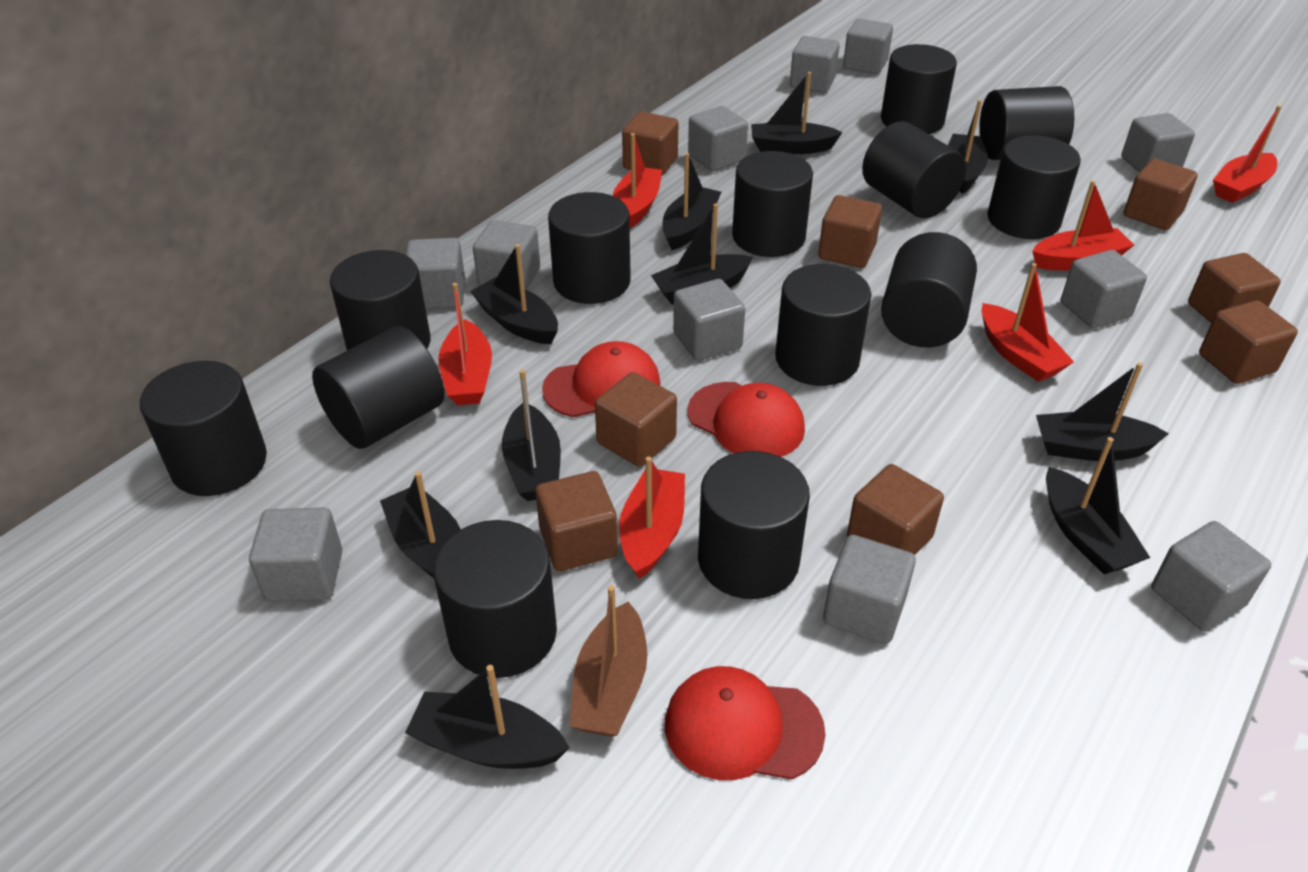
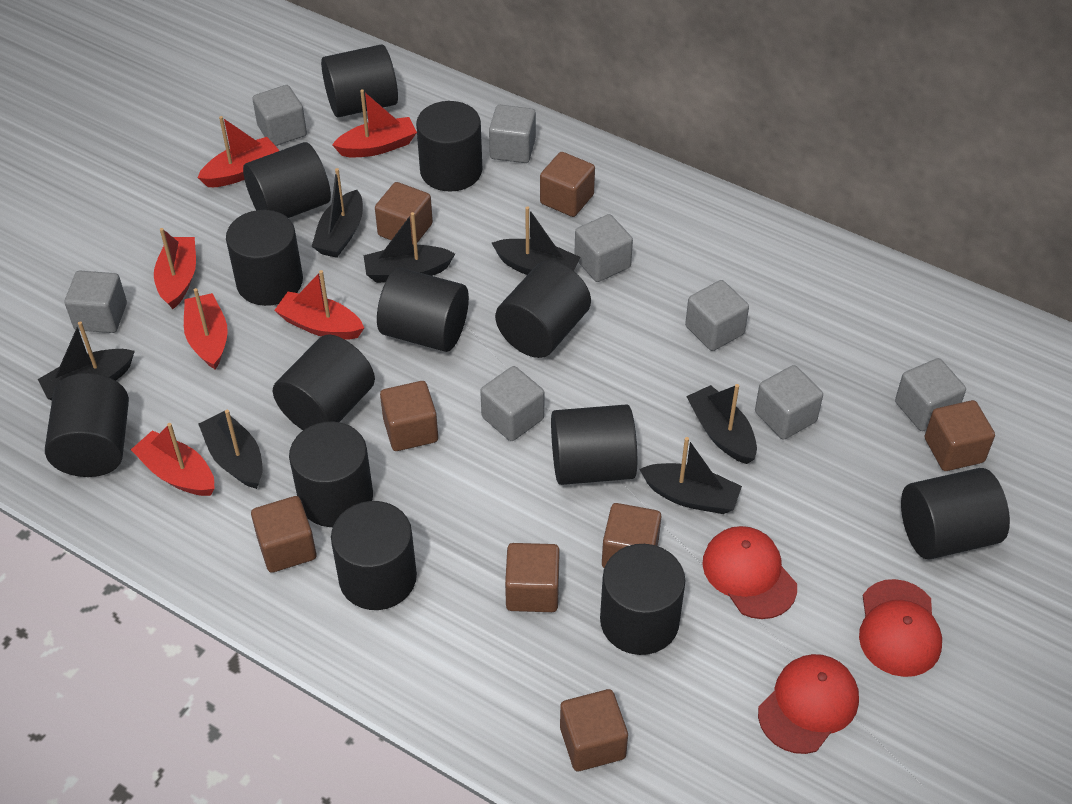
black boat: 10 -> 7
brown boat: 1 -> 0
grey cube: 11 -> 8

